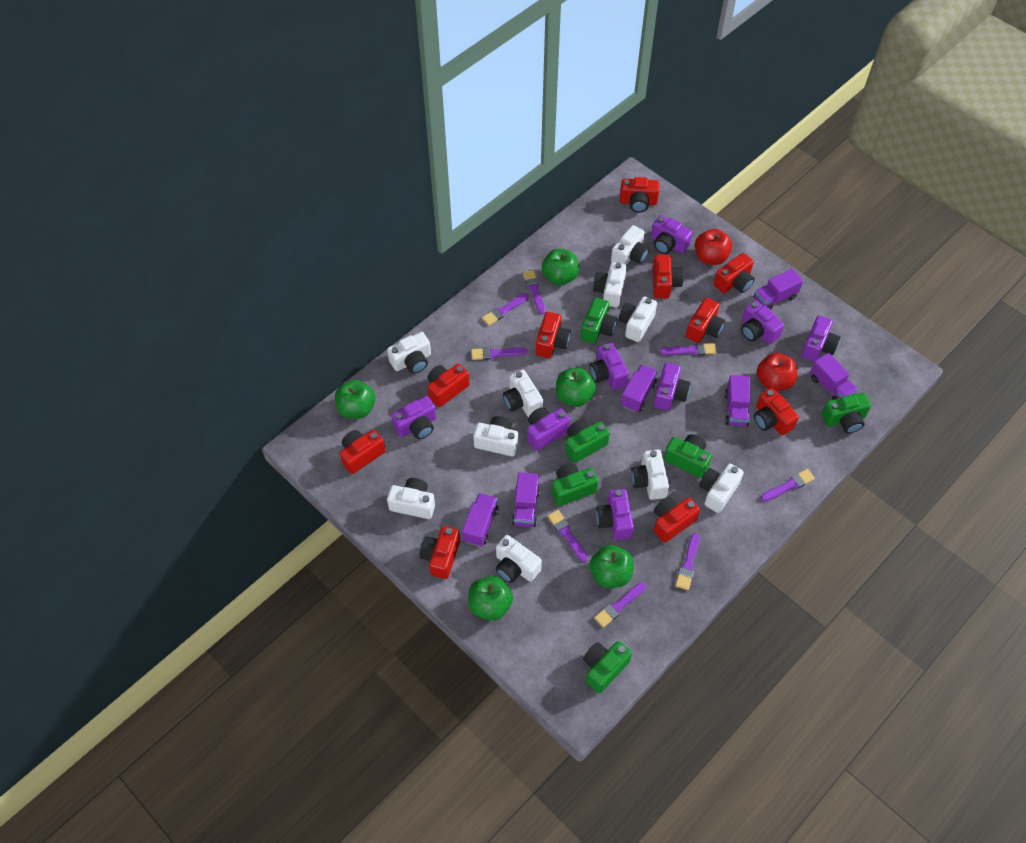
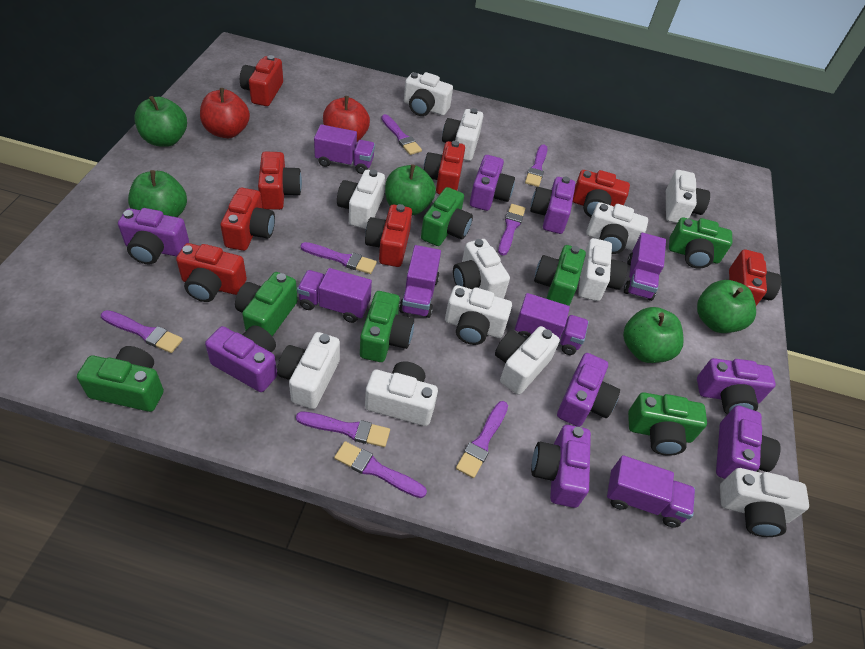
green camera: 6 -> 7
red camera: 10 -> 8
white camera: 10 -> 12

